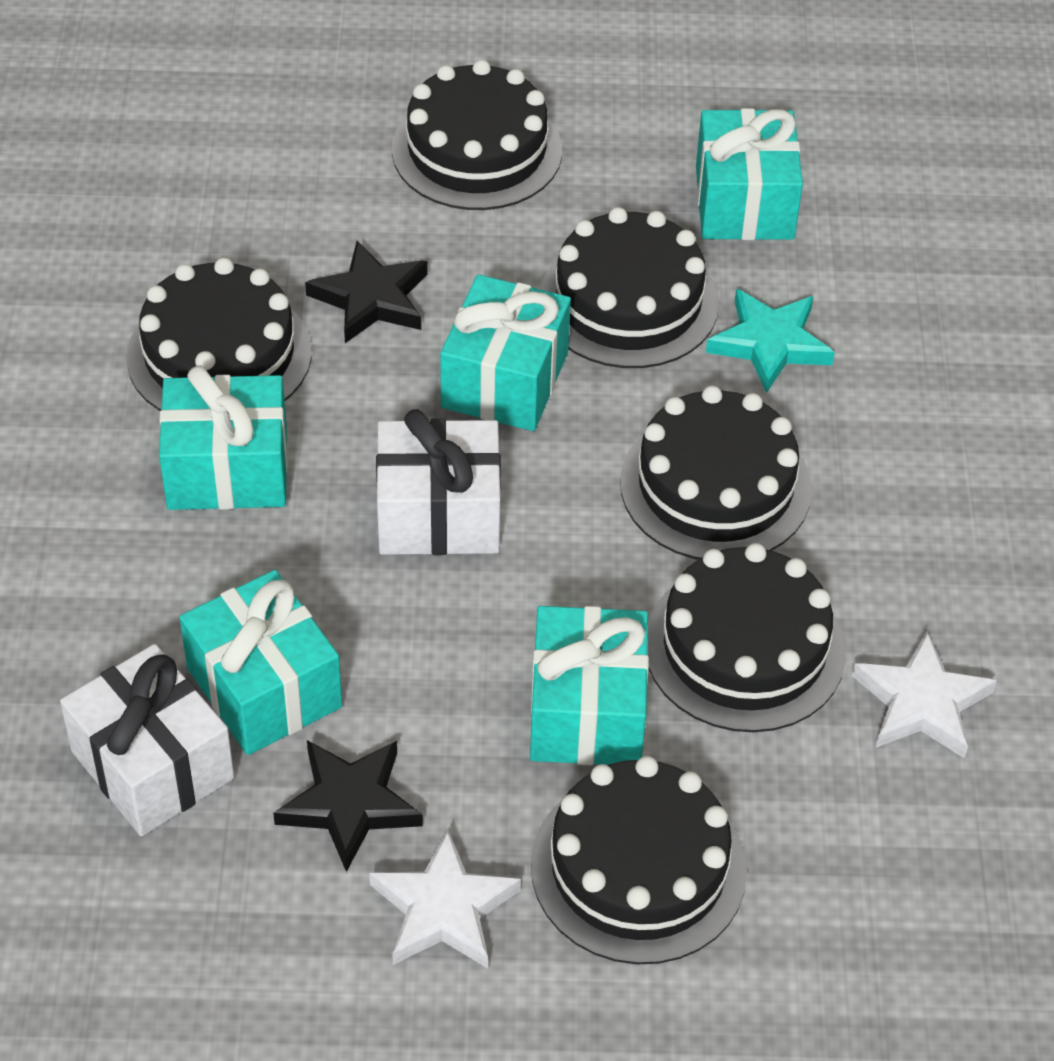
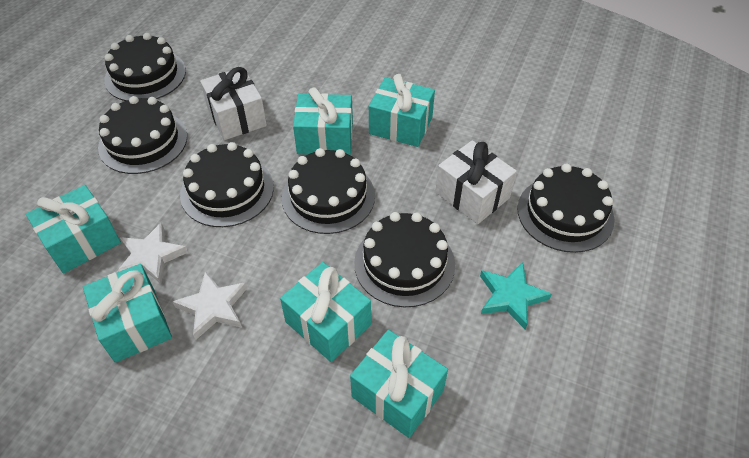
black star: 2 -> 0
turquoise gift: 5 -> 6

